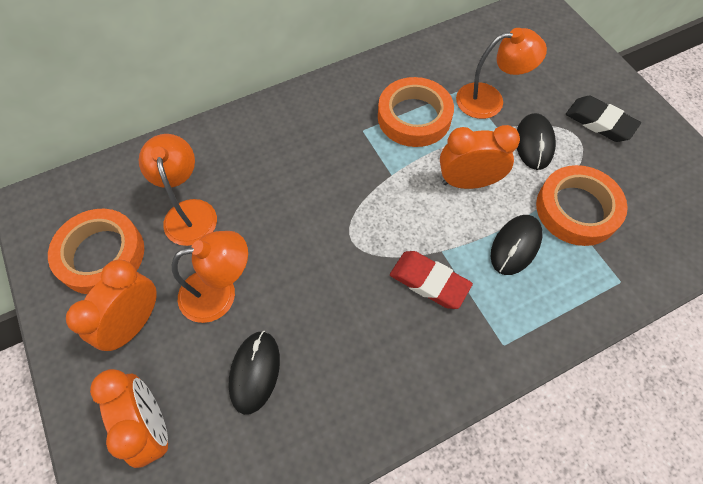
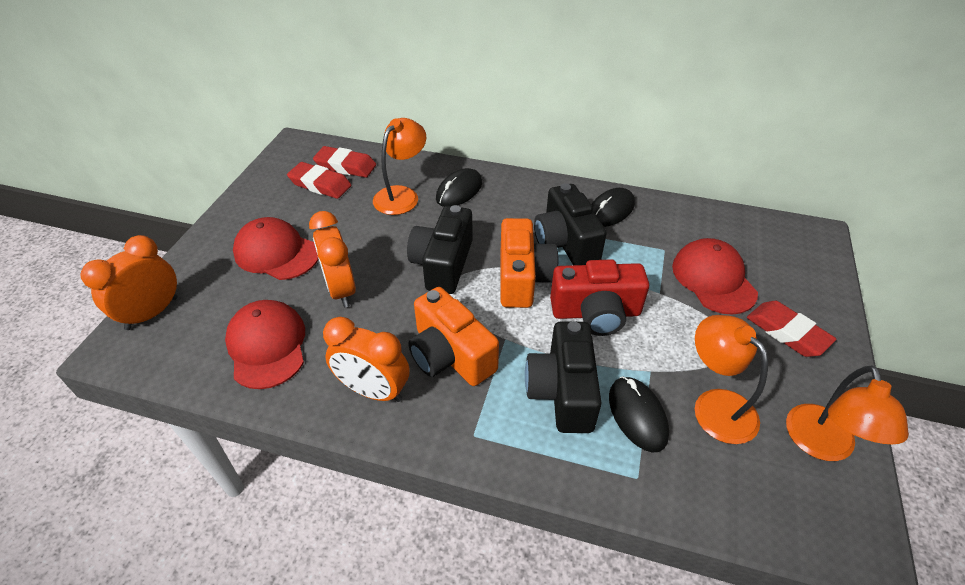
black camera: 0 -> 3
black eraser: 1 -> 0
orange camera: 0 -> 2
orange tape: 3 -> 0
red camera: 0 -> 1
red cap: 0 -> 3
red eraser: 1 -> 3

